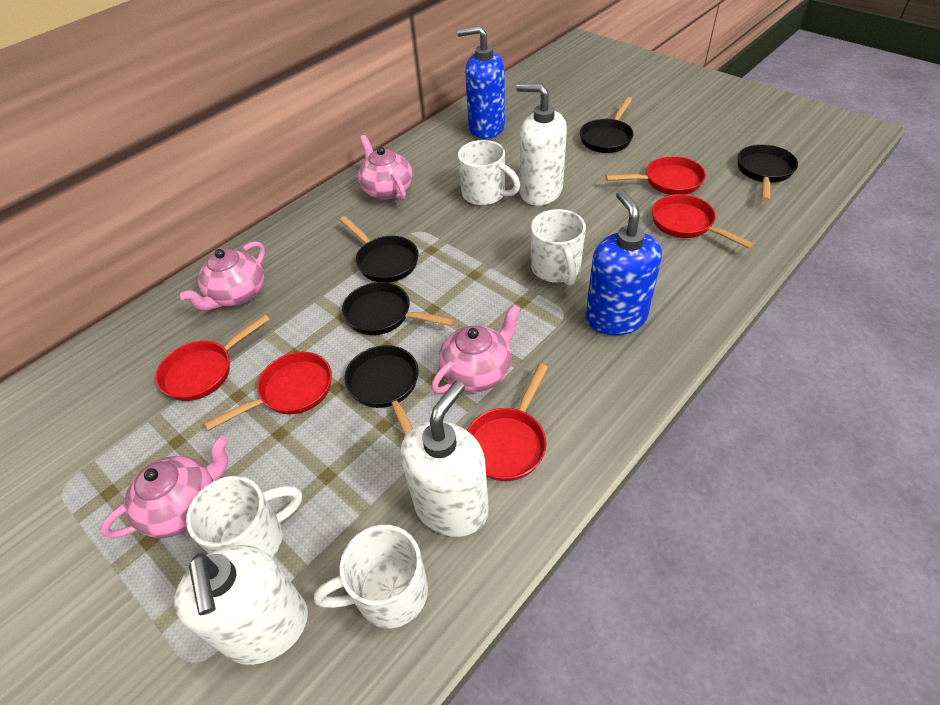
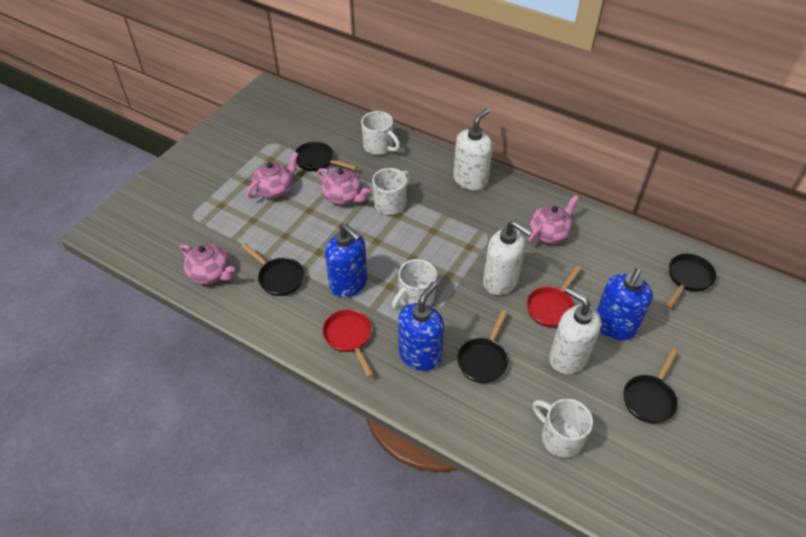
blue soap dispenser: 2 -> 3
red pan: 5 -> 2

